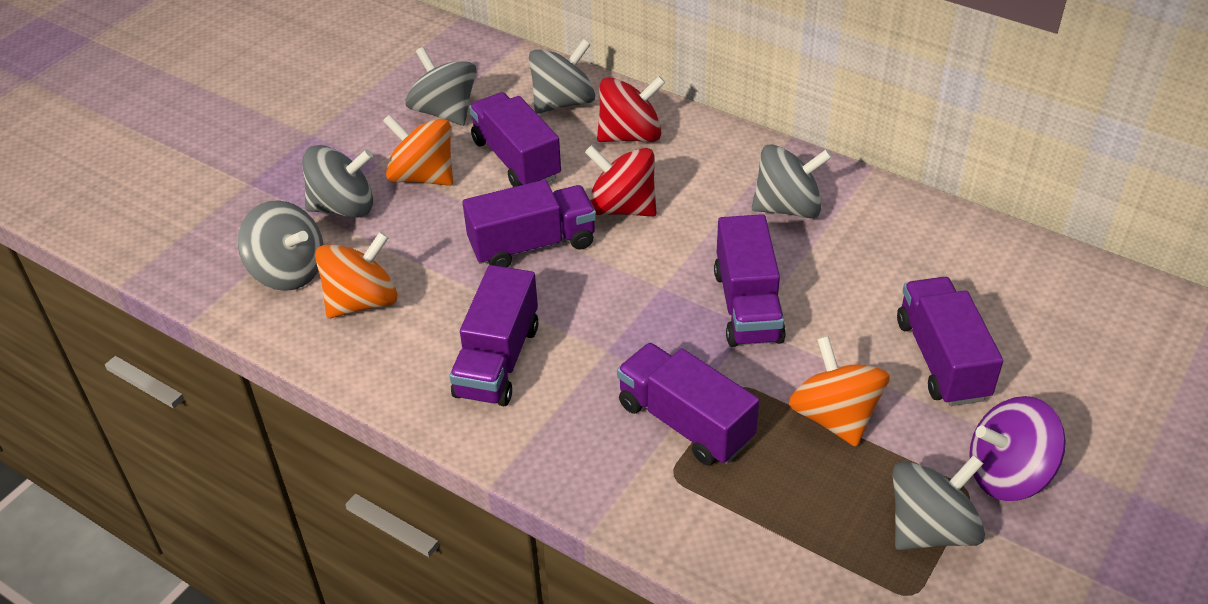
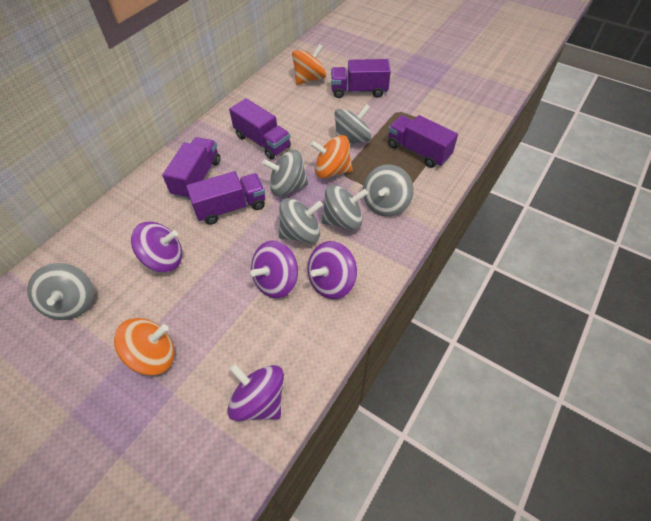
purple spinning top: 1 -> 4
purple truck: 6 -> 5
red spinning top: 2 -> 0

